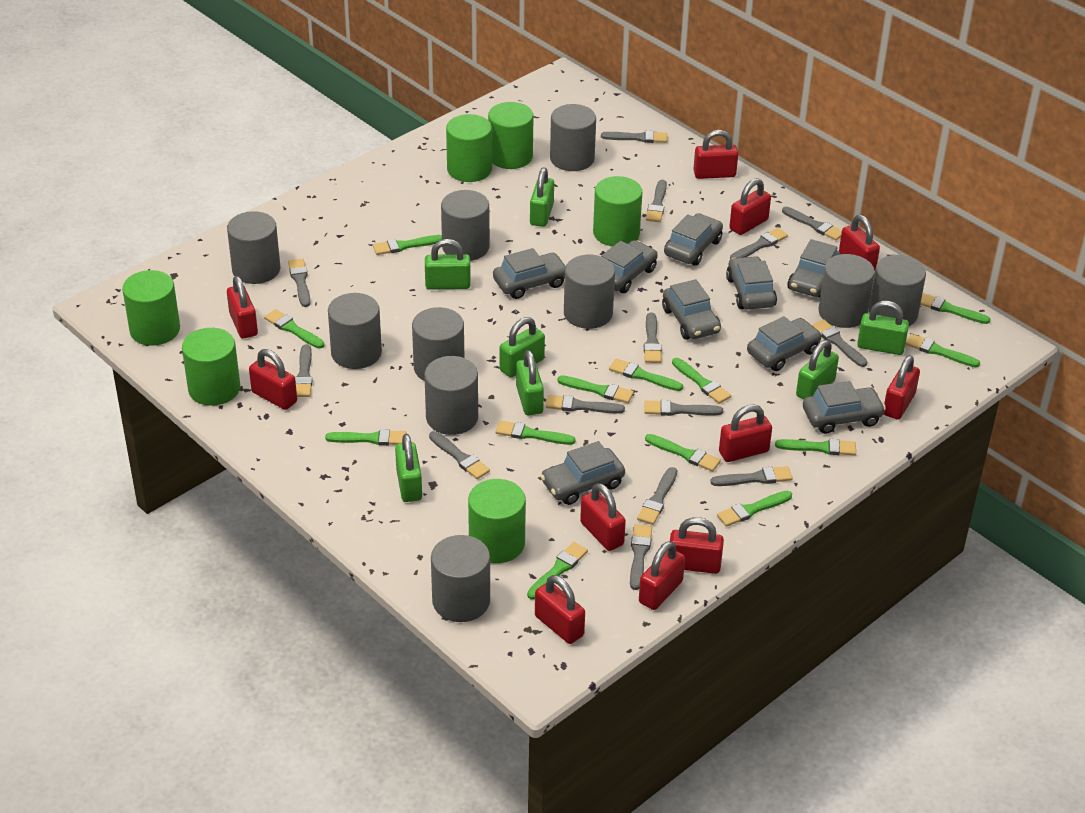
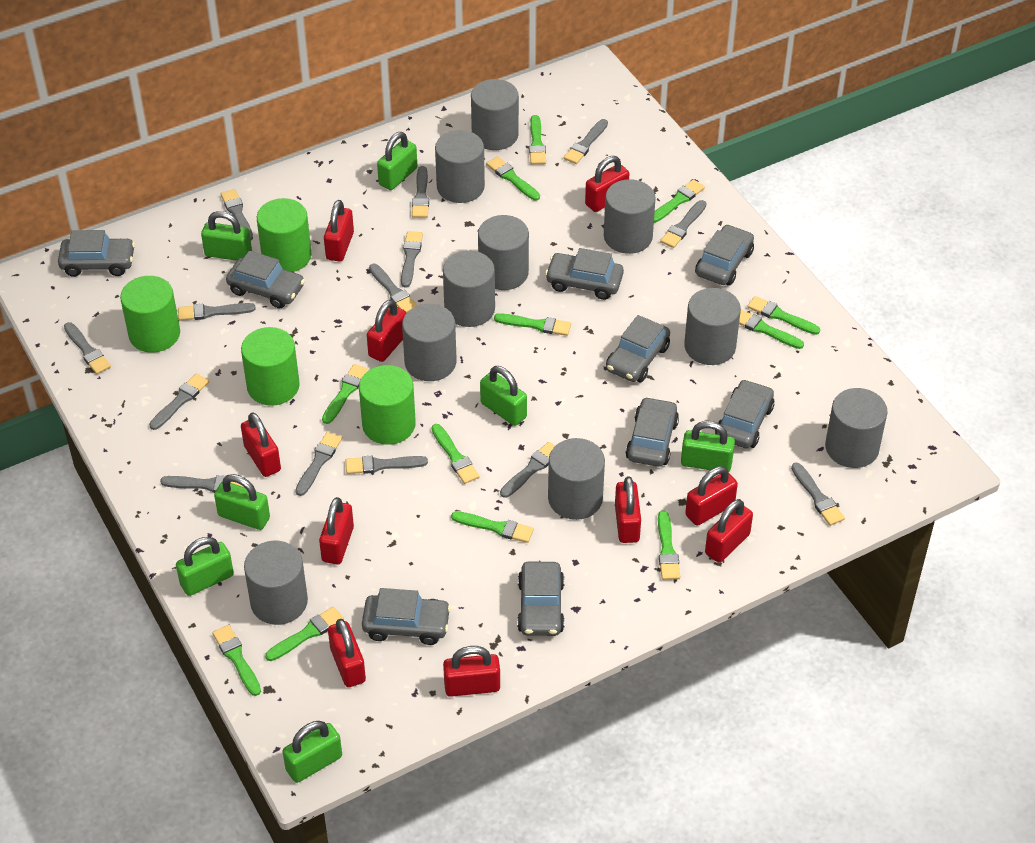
green brush: 13 -> 12
green cylinder: 6 -> 4
red padlock: 11 -> 10

